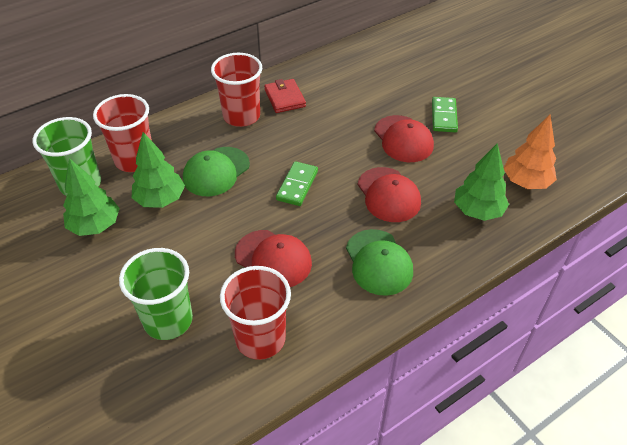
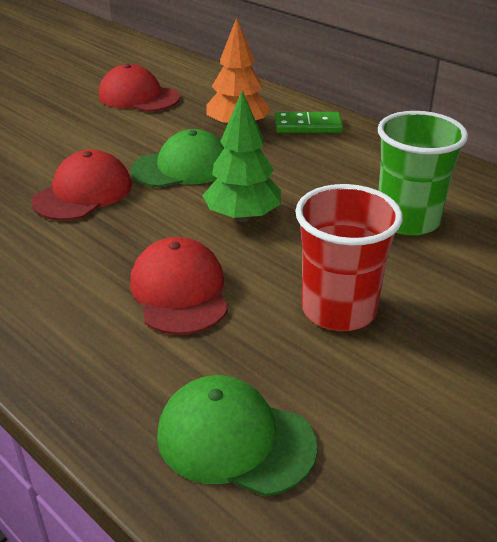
green cup: 2 -> 1
green domino: 2 -> 1
green tree: 3 -> 1
red cup: 3 -> 1
red wallet: 1 -> 0

